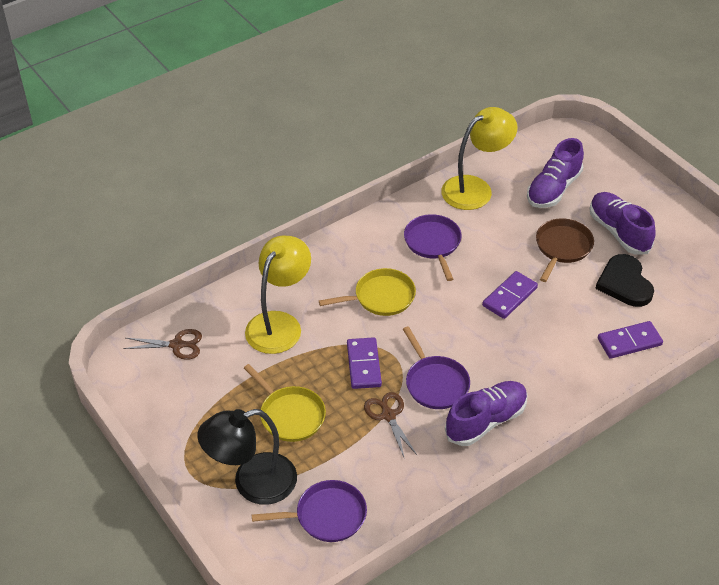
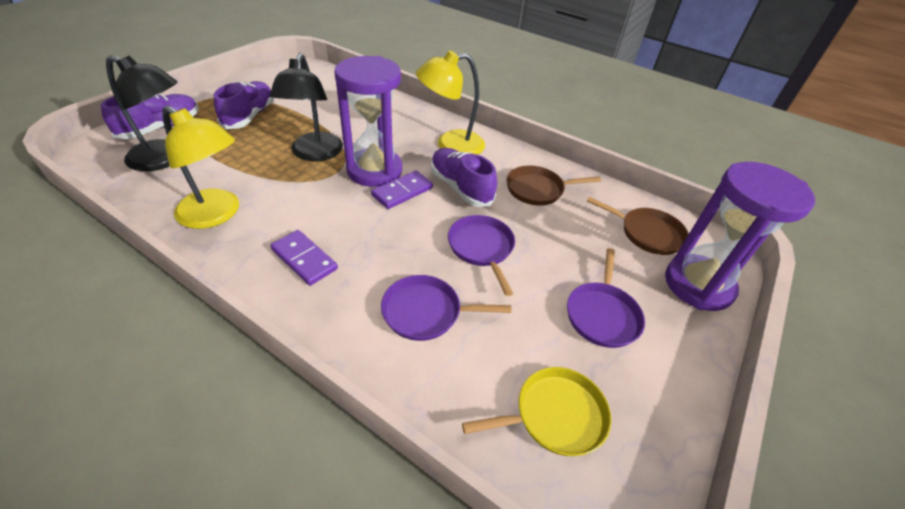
black heart: 1 -> 0
black lamp: 1 -> 2
brown pan: 1 -> 2
brown scissors: 2 -> 0
purple domino: 3 -> 2
purple hourglass: 0 -> 2
yellow pan: 2 -> 1

